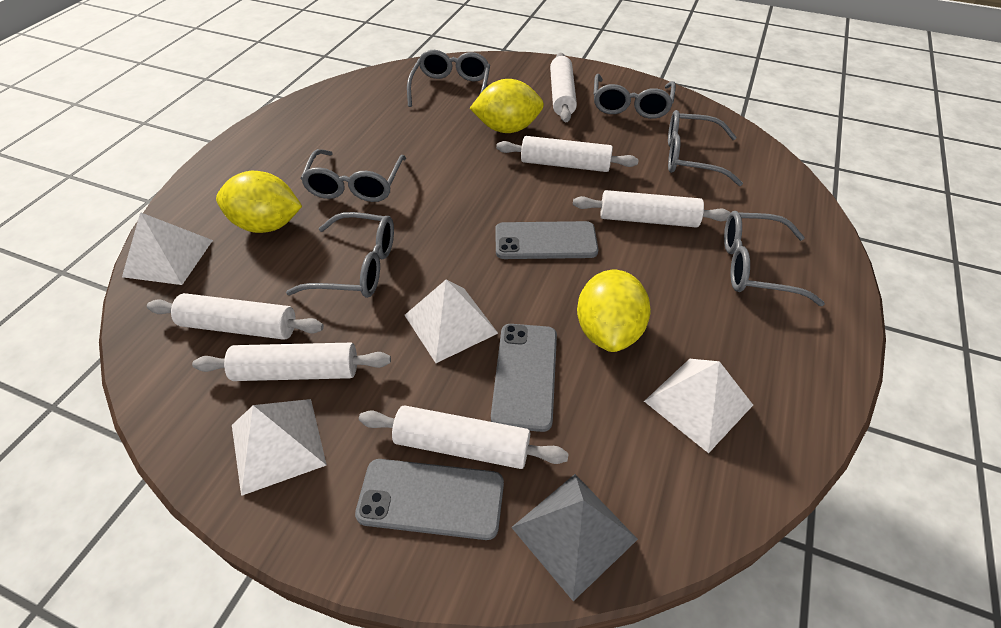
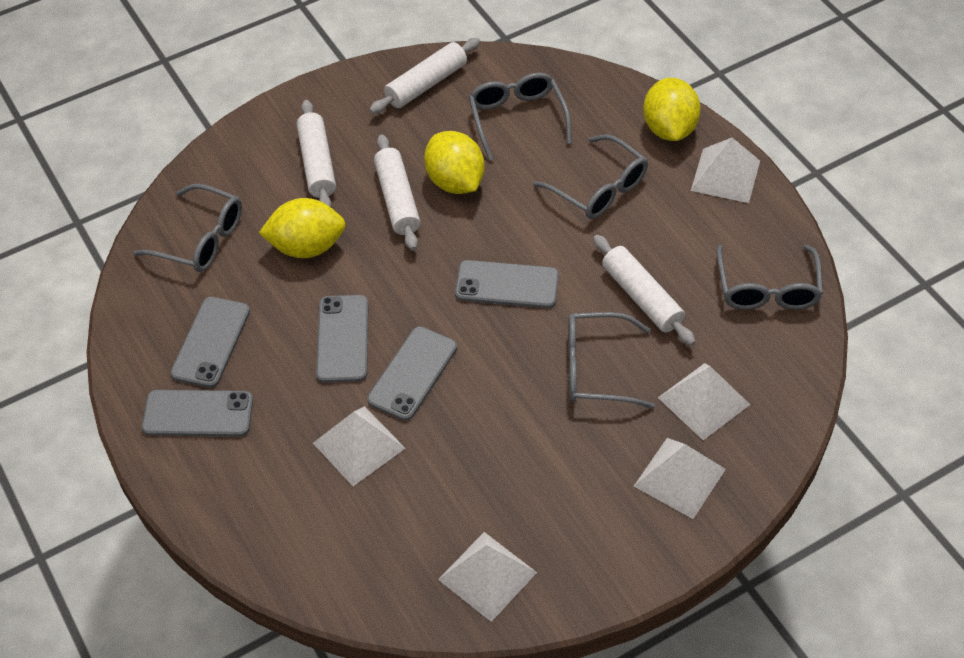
grey glasses: 6 -> 5
grey phone: 3 -> 5
grey pyramid: 1 -> 0
white pyramid: 4 -> 5
white rolling pin: 6 -> 4

